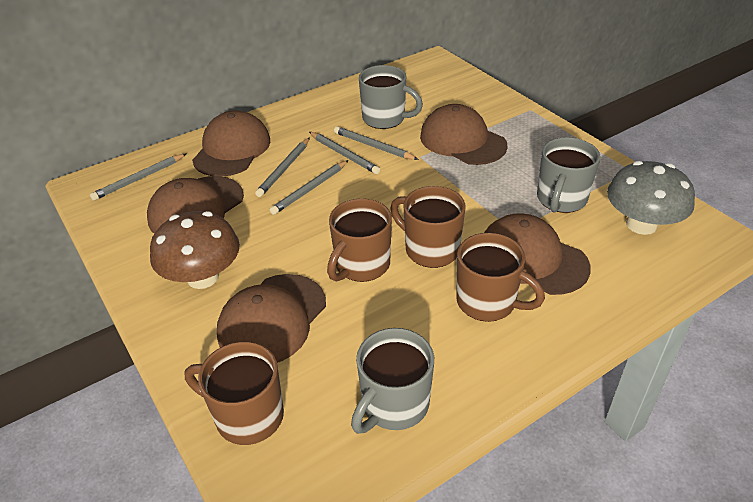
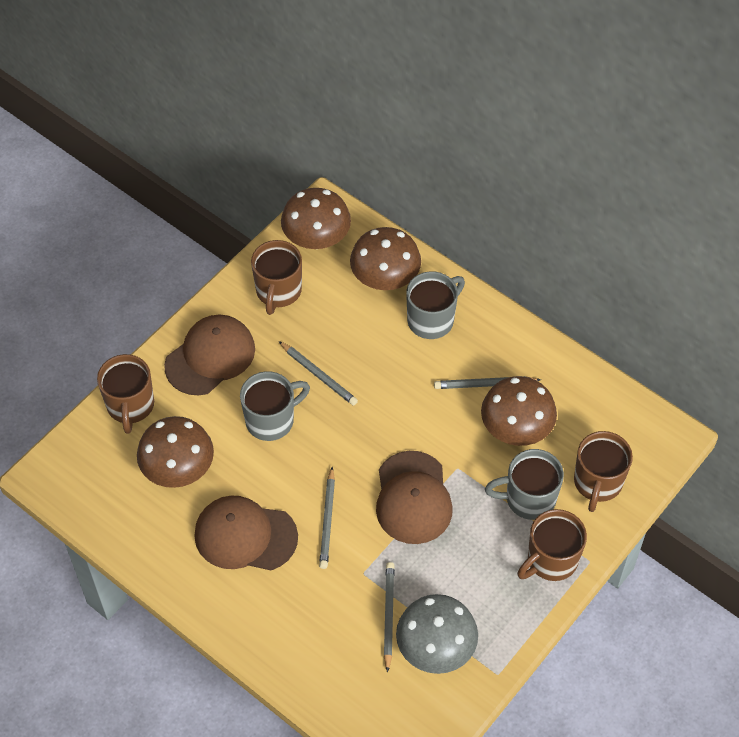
brown cap: 5 -> 3
brown mushroom: 1 -> 4
grey pencil: 5 -> 4

